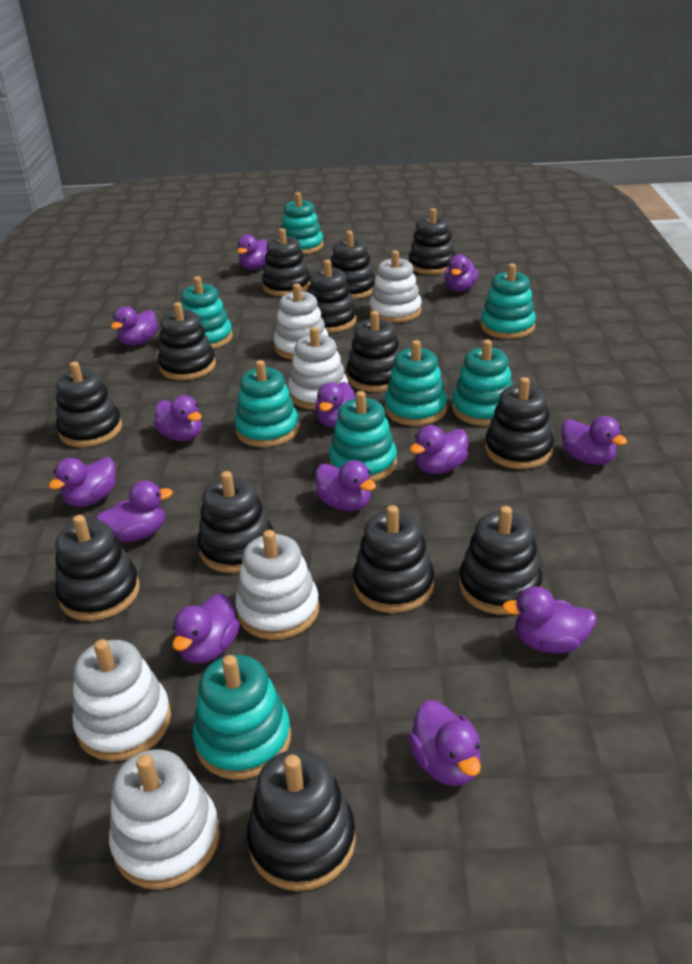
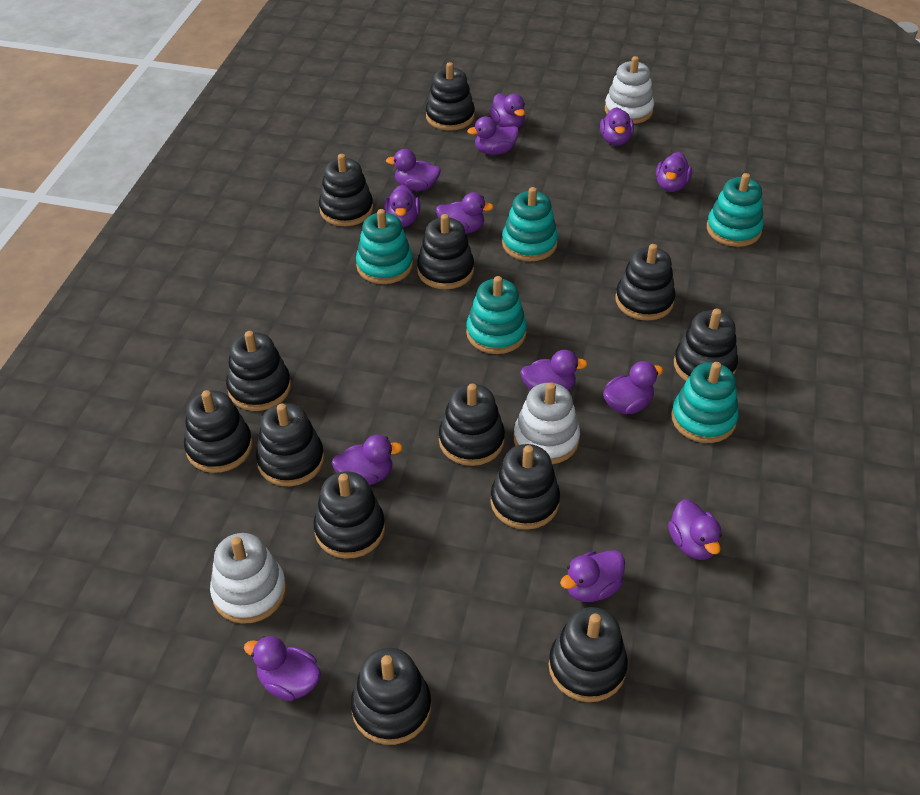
turquoise stacking toy: 8 -> 5
white stacking toy: 6 -> 3

